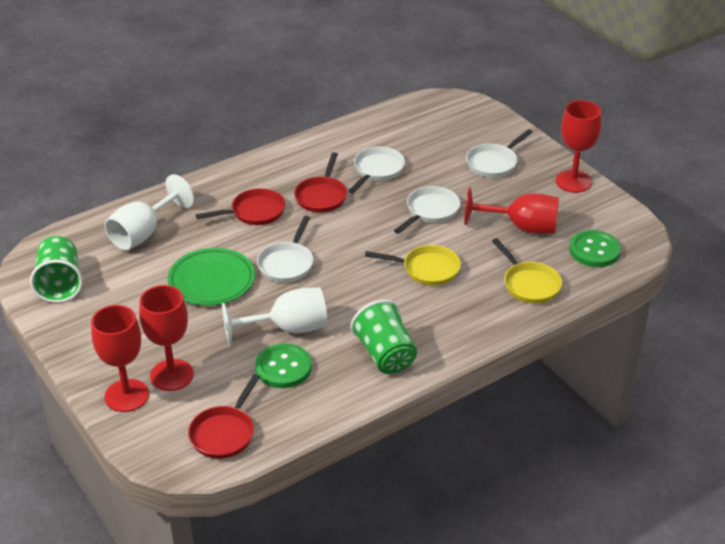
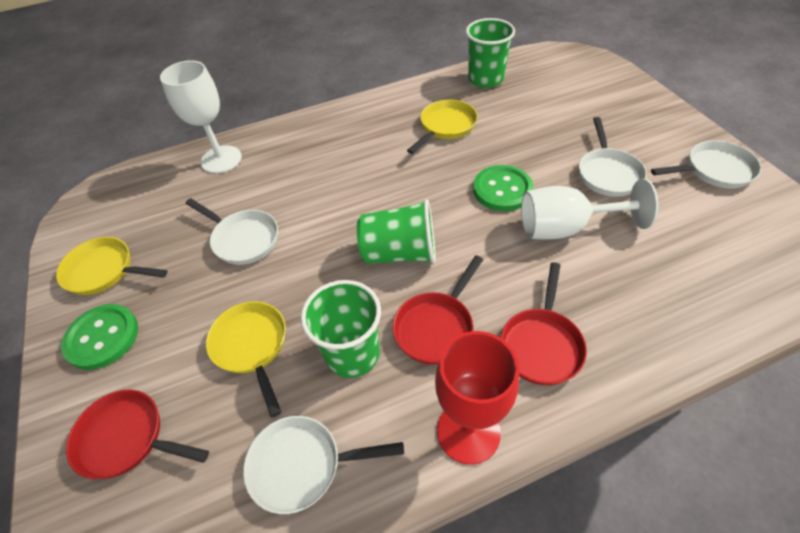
green cup: 2 -> 3
green plate: 1 -> 0
red goblet: 4 -> 1
yellow pan: 2 -> 3

